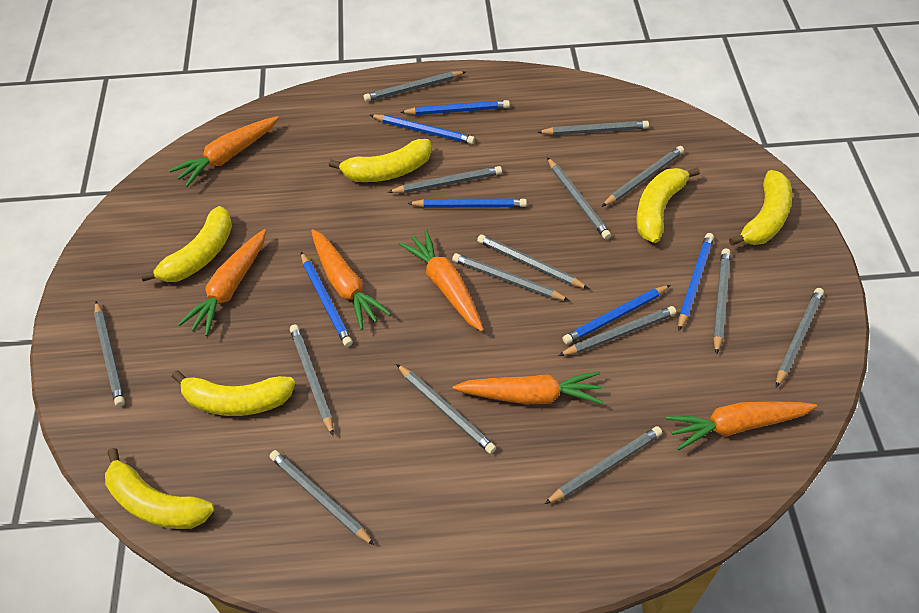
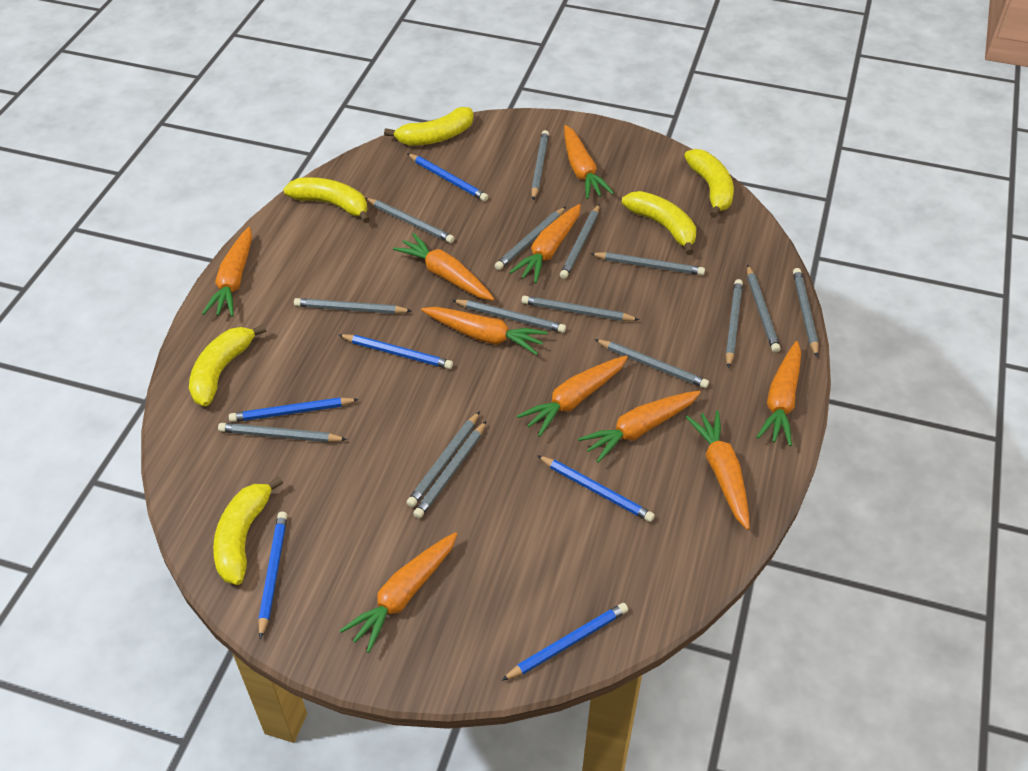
orange carrot: 6 -> 10

